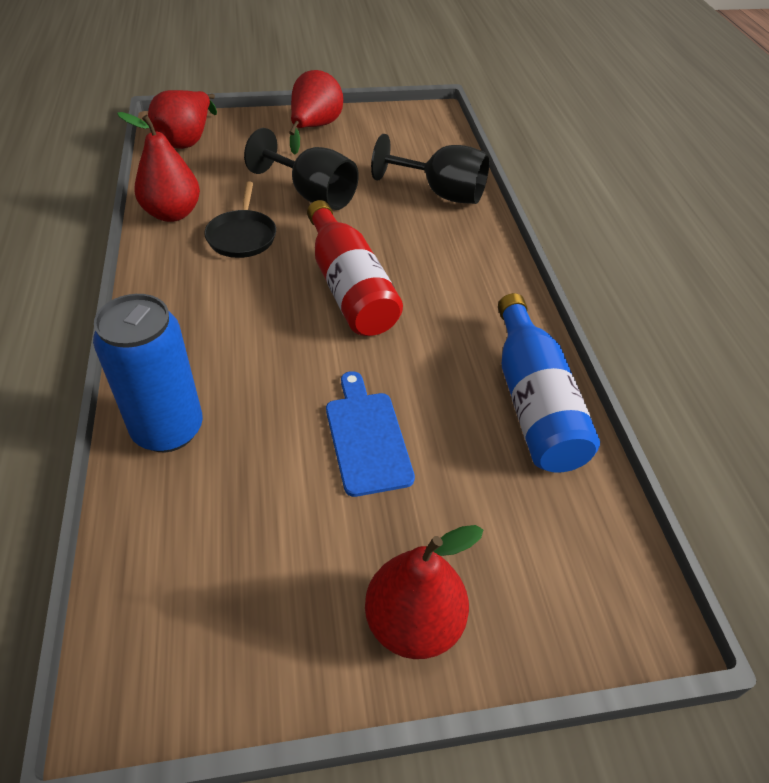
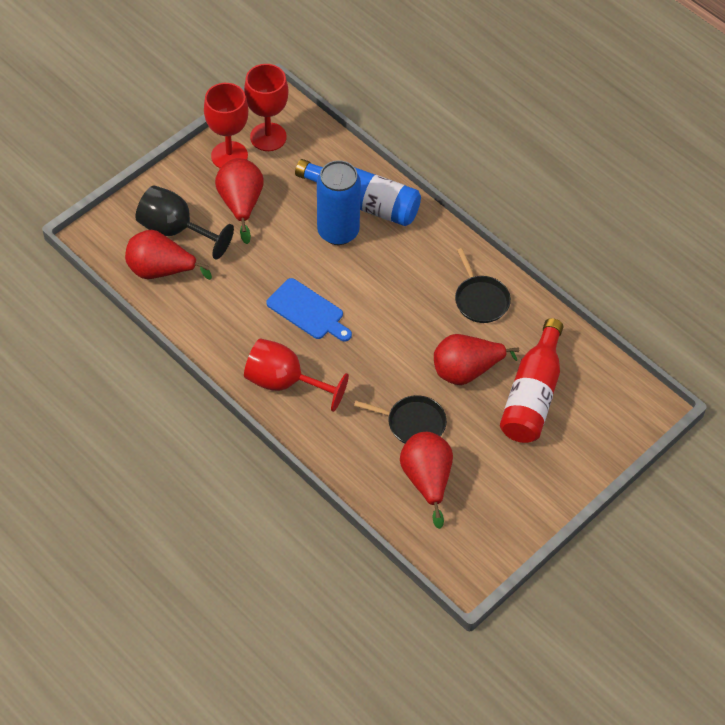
black goblet: 2 -> 1
black pan: 1 -> 2
red goblet: 0 -> 3

